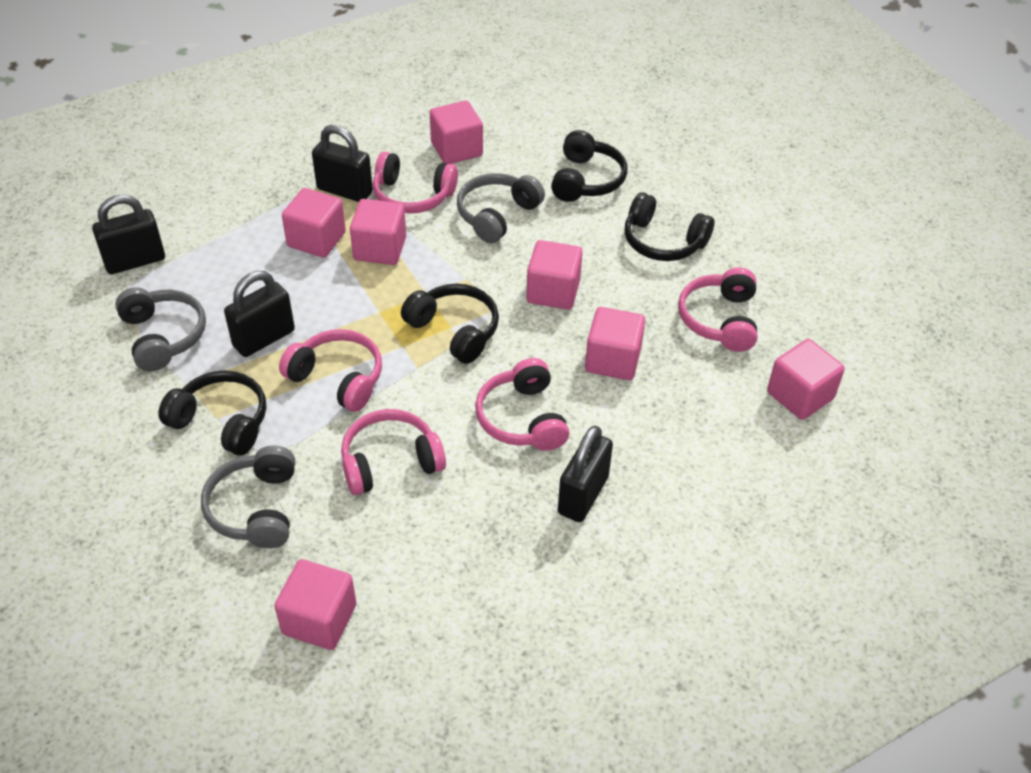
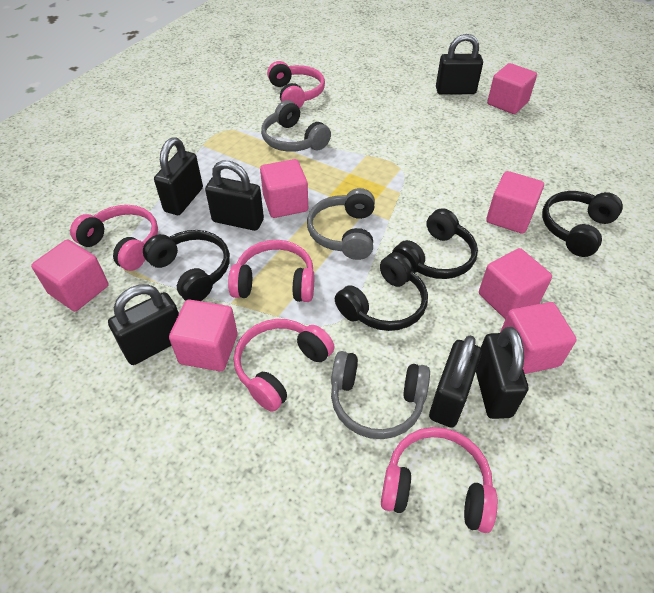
black padlock: 4 -> 6

